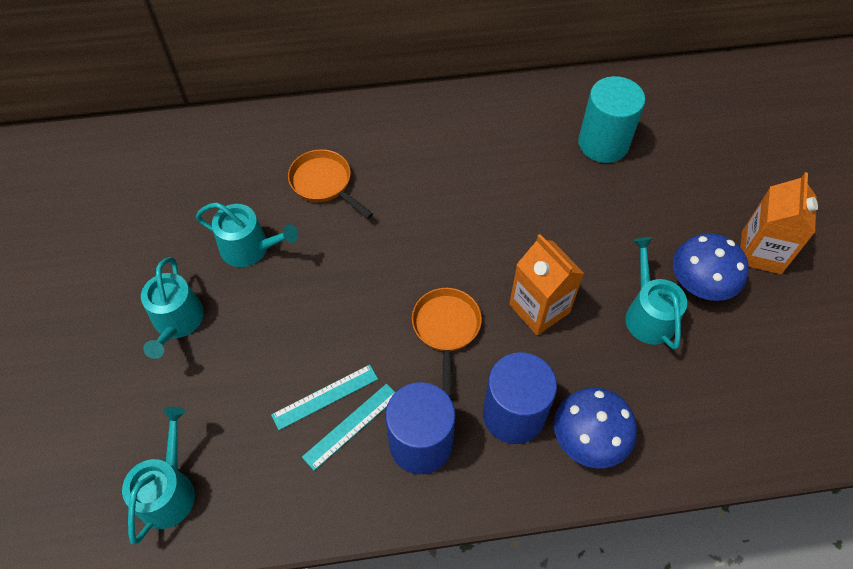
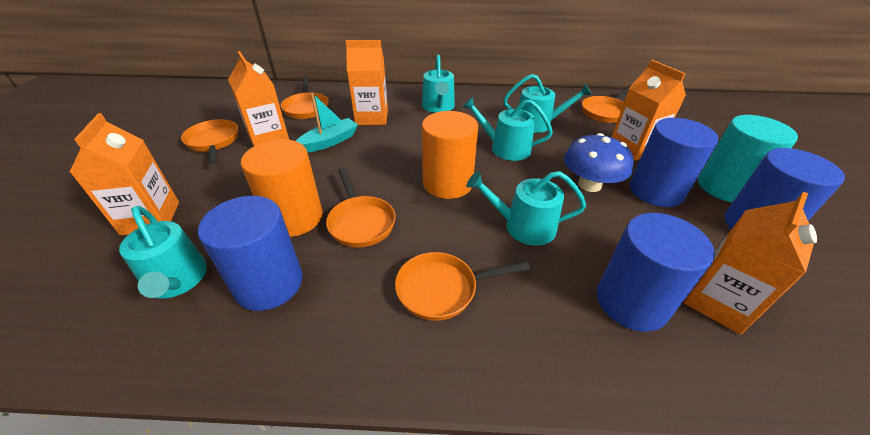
blue cylinder: 2 -> 4
blue mushroom: 2 -> 1
orange carton: 2 -> 5
orange cylinder: 0 -> 2
orange pan: 2 -> 5
turquoise boat: 0 -> 1
turquoise ruler: 2 -> 0
turquoise watering can: 4 -> 5

